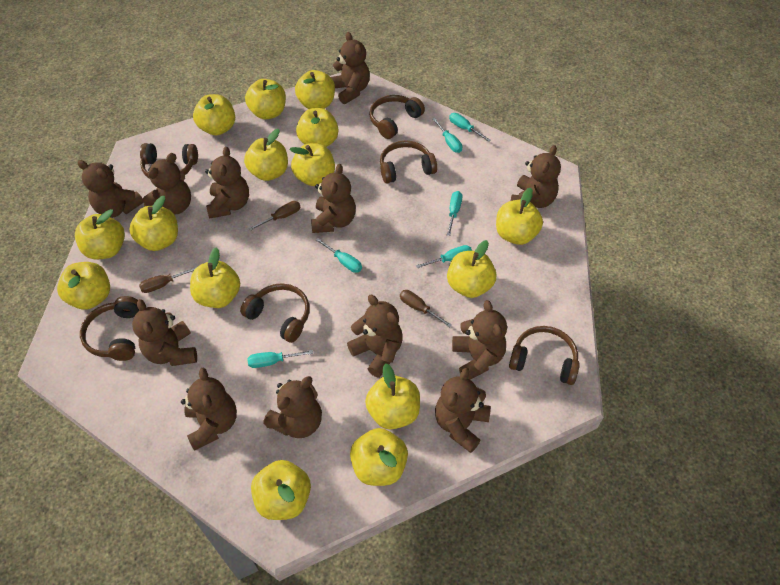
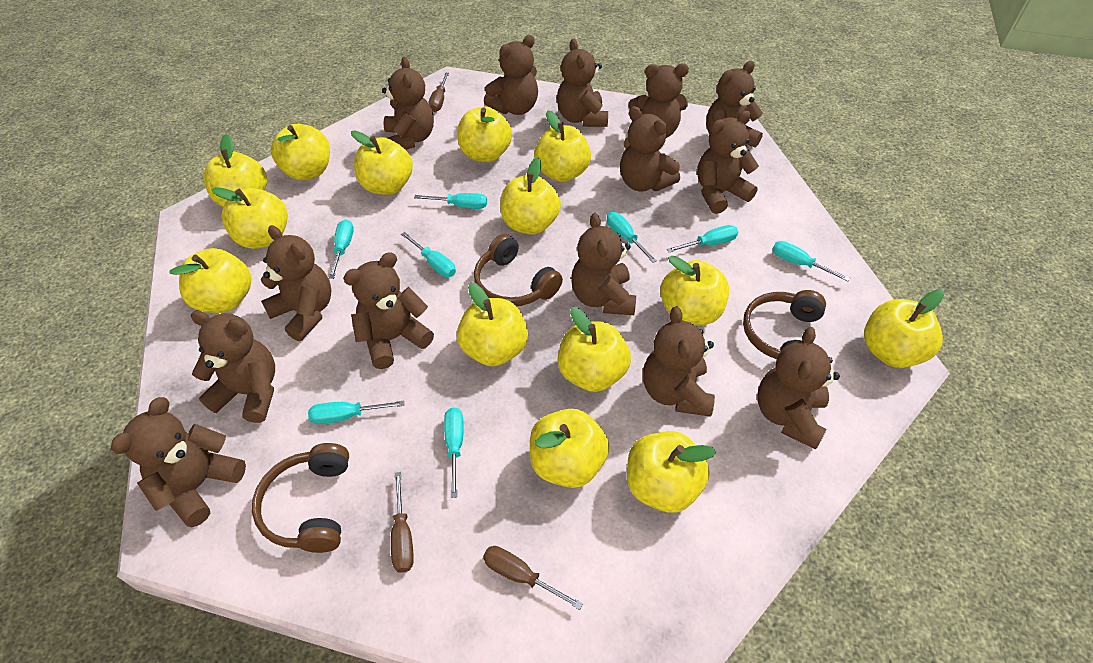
brown headphones: 6 -> 3
brown teddy bear: 12 -> 14
turquoise screwdriver: 6 -> 8
yellow apple: 15 -> 14

